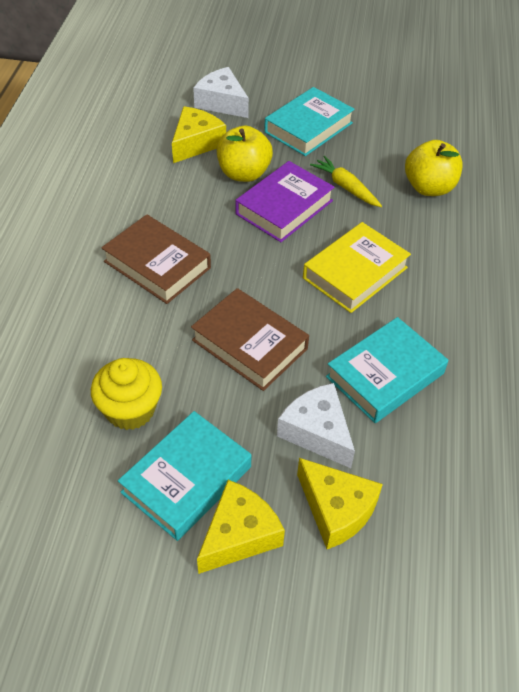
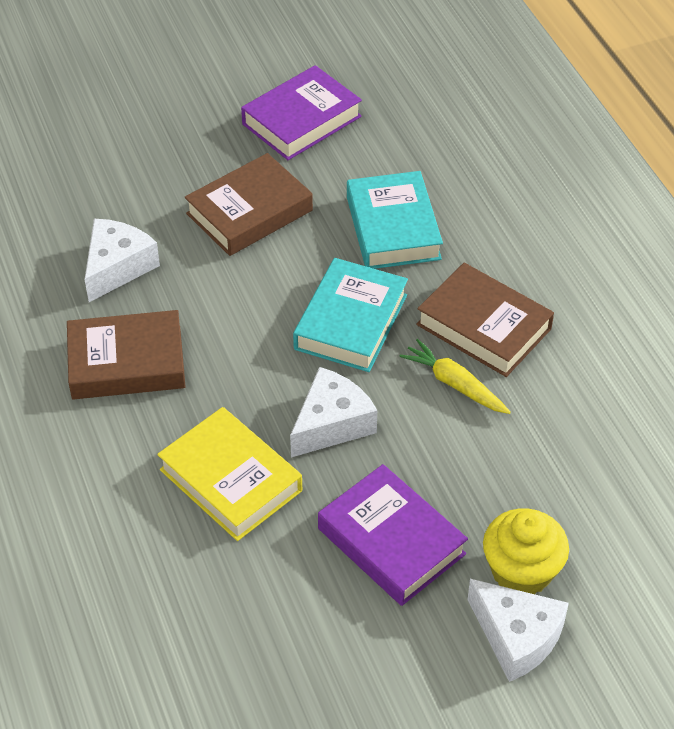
brown book: 2 -> 3
purple book: 1 -> 2
turquoise book: 3 -> 2
white cheese: 2 -> 3
yellow apple: 2 -> 0
yellow cheese: 3 -> 0

